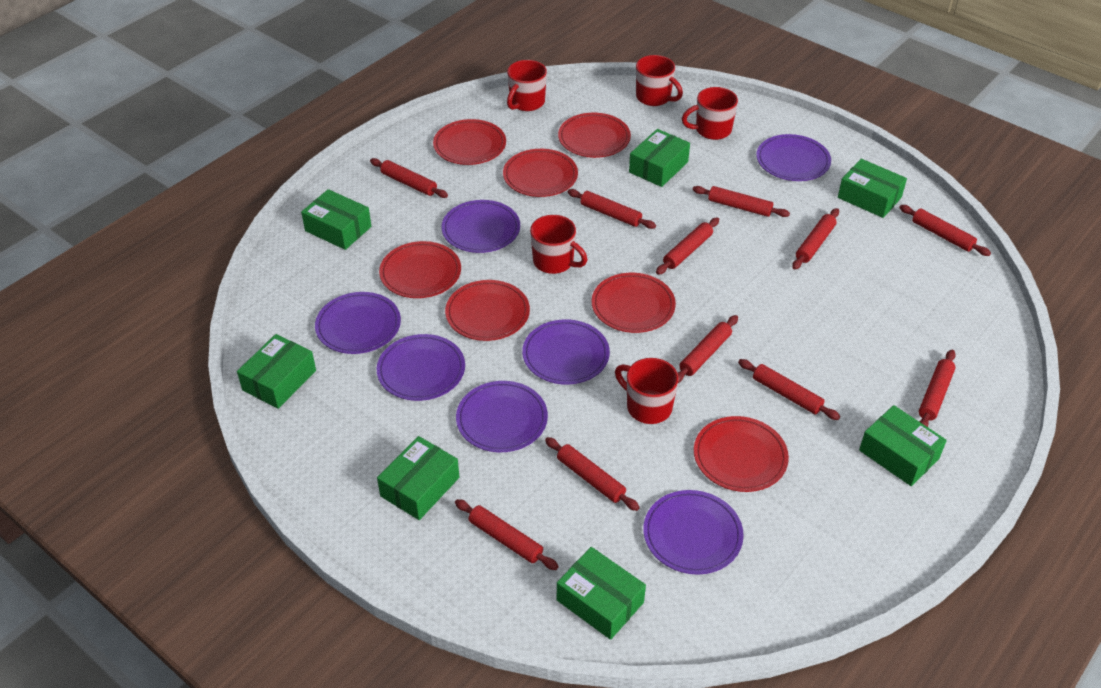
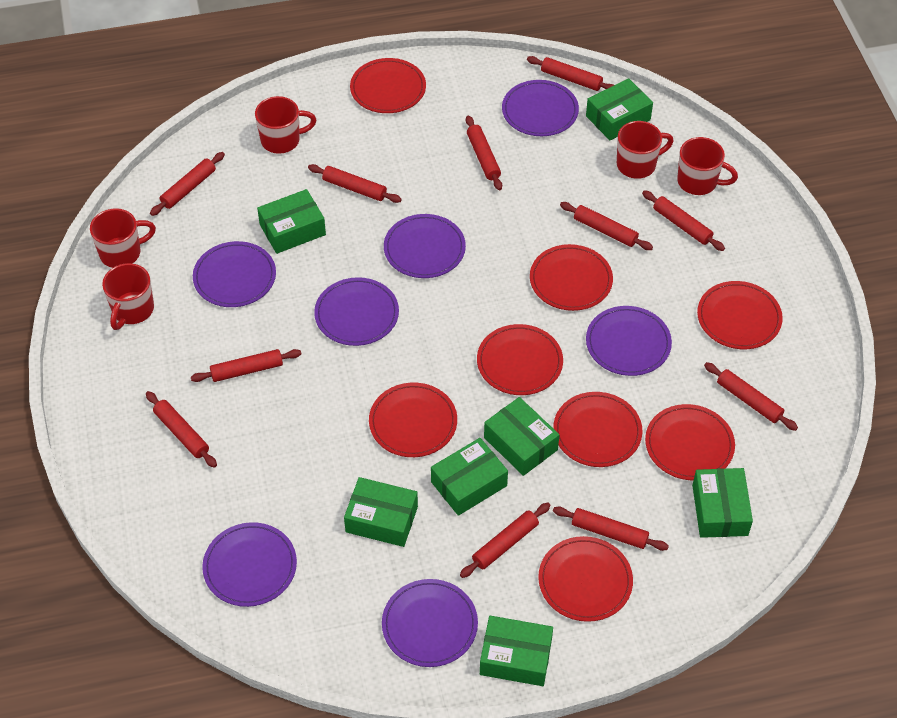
red plate: 7 -> 8

